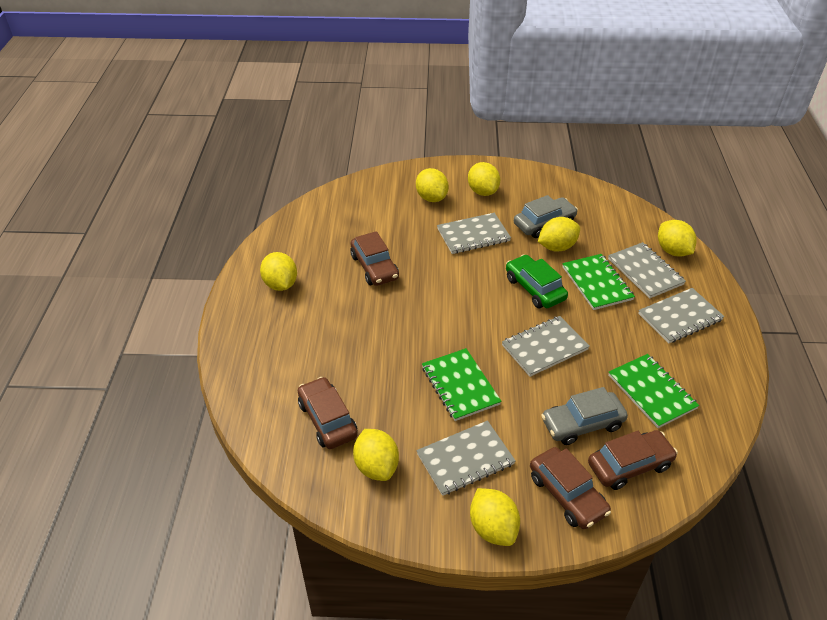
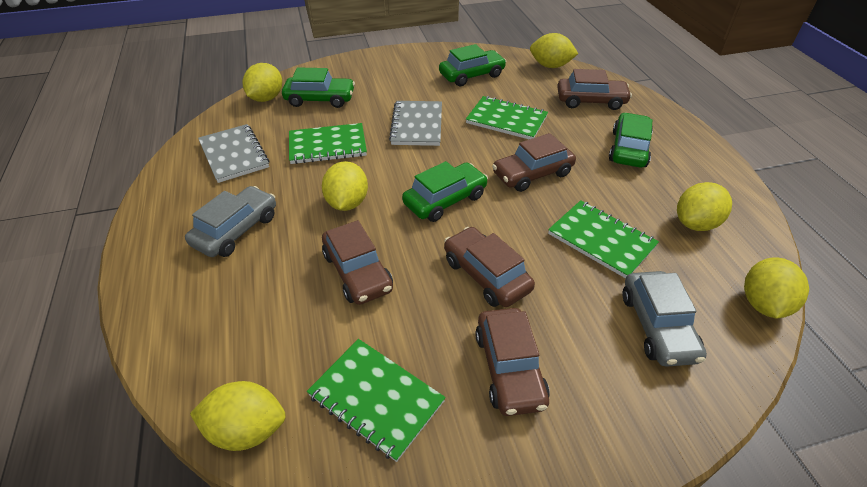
brown car: 4 -> 5
green car: 1 -> 4
green notebook: 3 -> 4
grey notebook: 5 -> 2
yellow lemon: 7 -> 6

